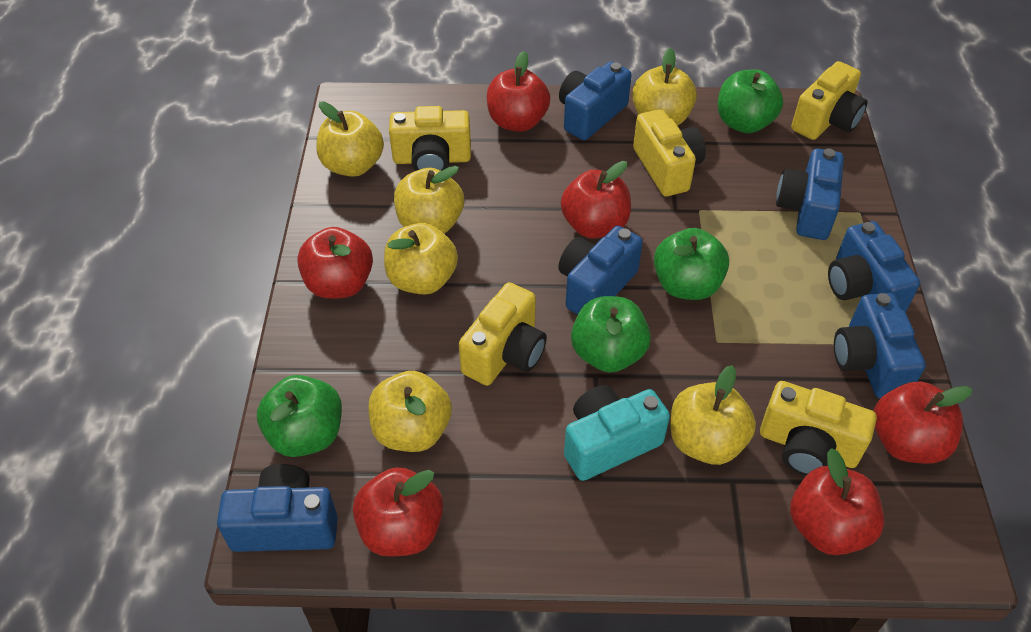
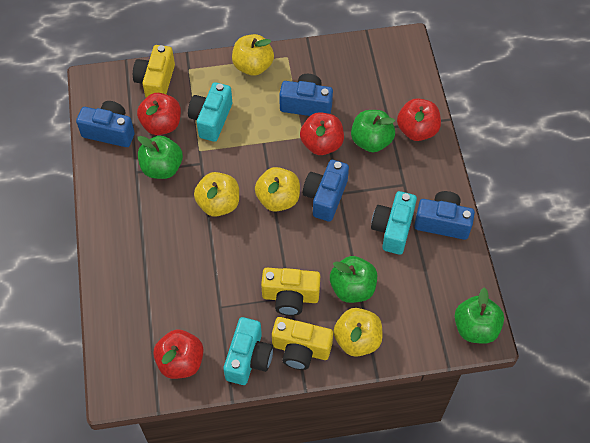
blue camera: 6 -> 4
red apple: 6 -> 4
turquoise camera: 1 -> 3
yellow apple: 6 -> 4
yellow camera: 5 -> 3

